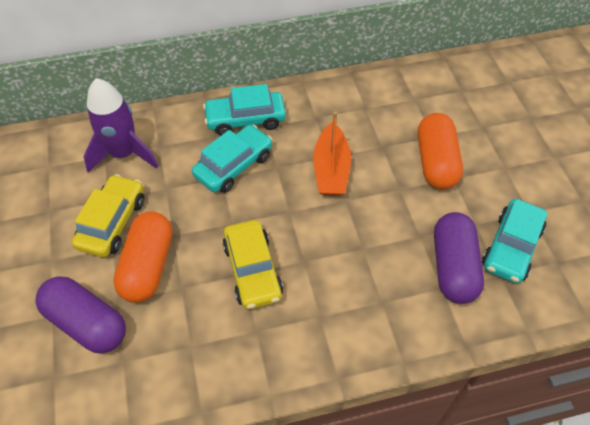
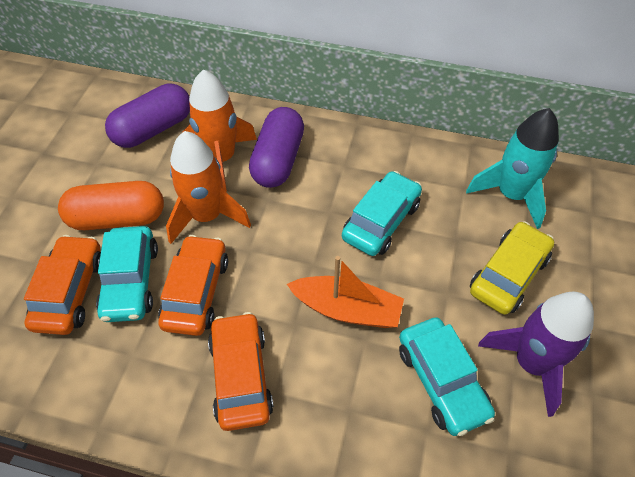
orange capsule: 2 -> 1
orange car: 0 -> 3
orange rocket: 0 -> 2
turquoise rocket: 0 -> 1
yellow car: 2 -> 1

